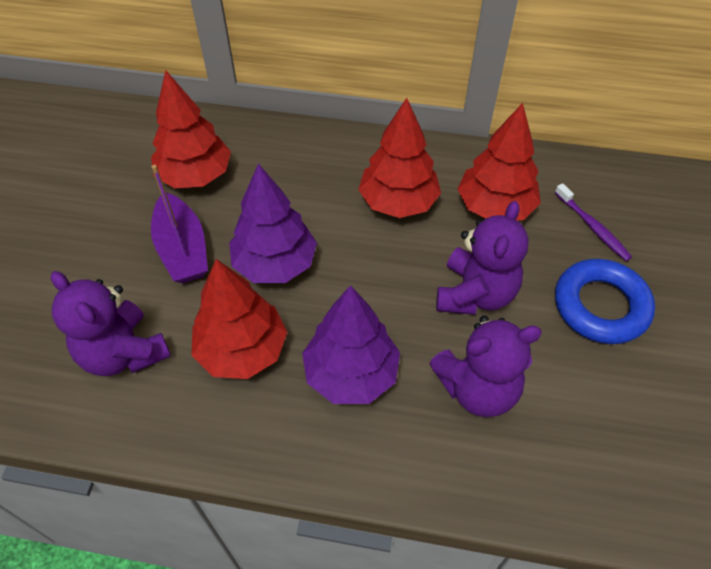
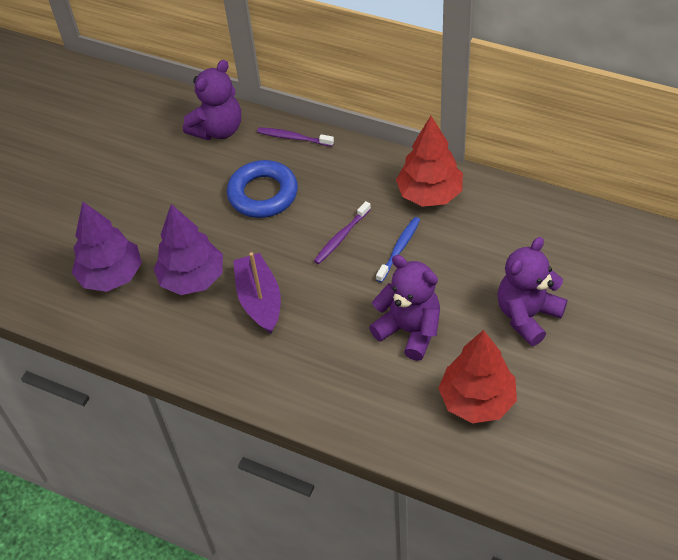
blue toothbrush: 0 -> 1
purple toothbrush: 1 -> 2
red tree: 4 -> 2

